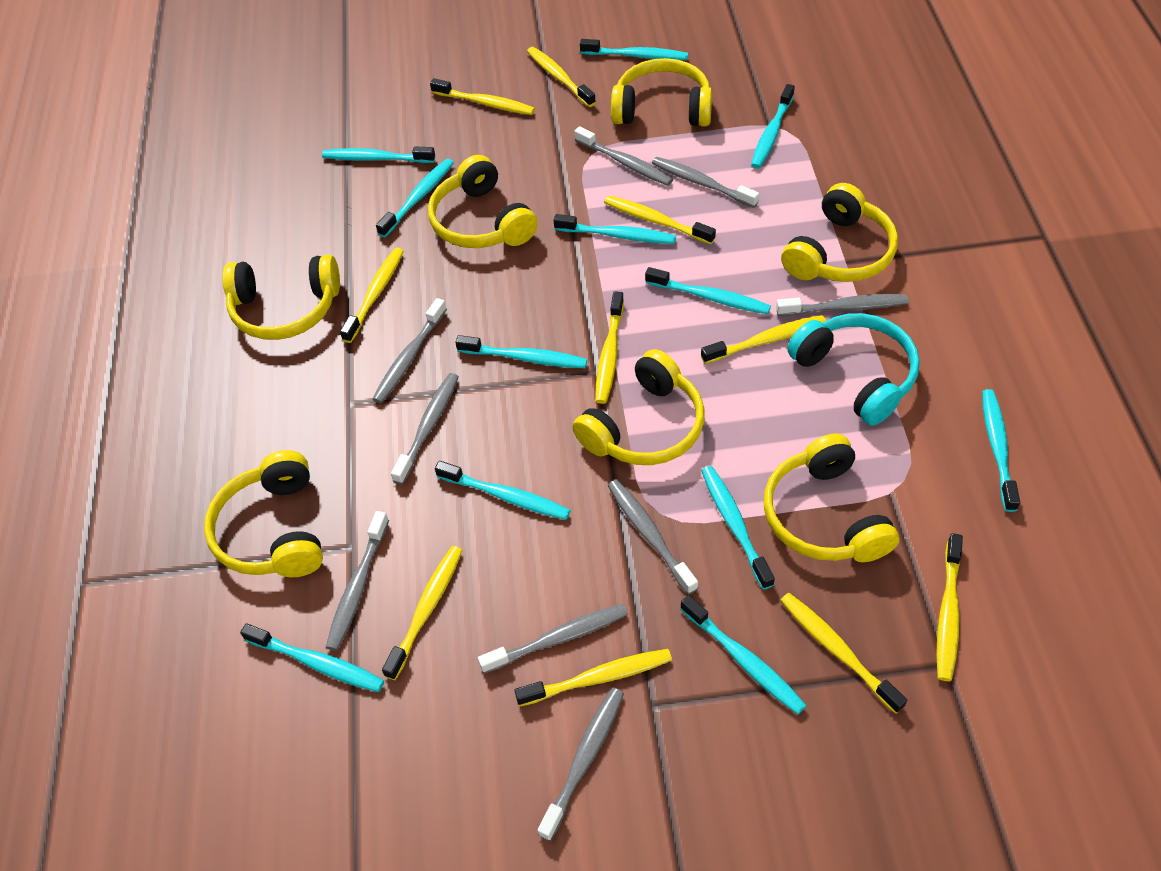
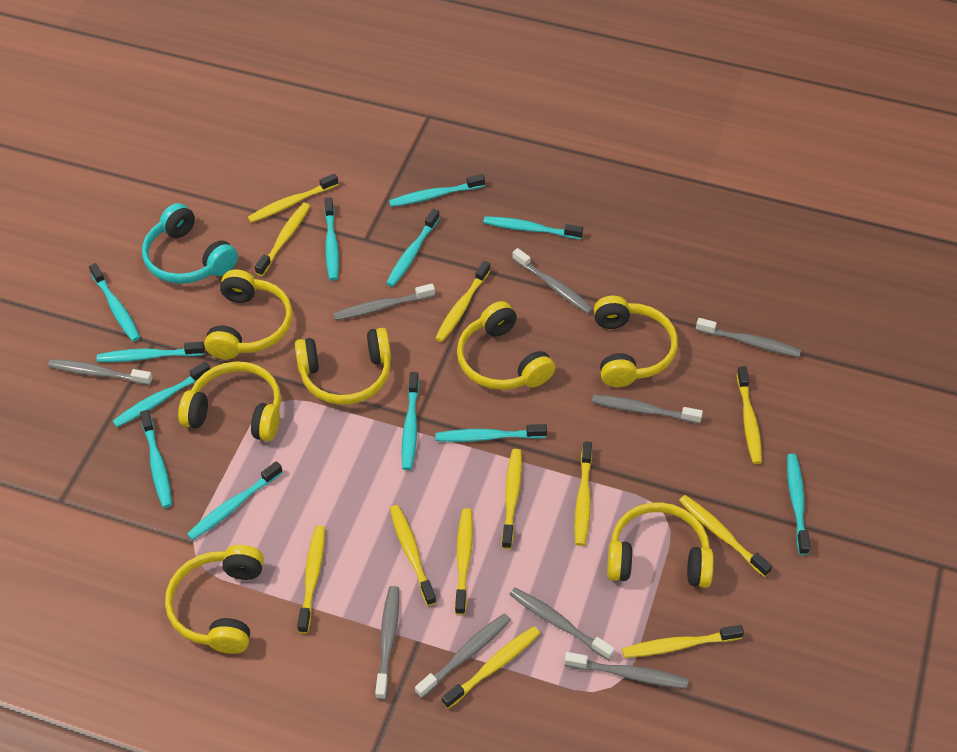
yellow toothbrush: 10 -> 12

